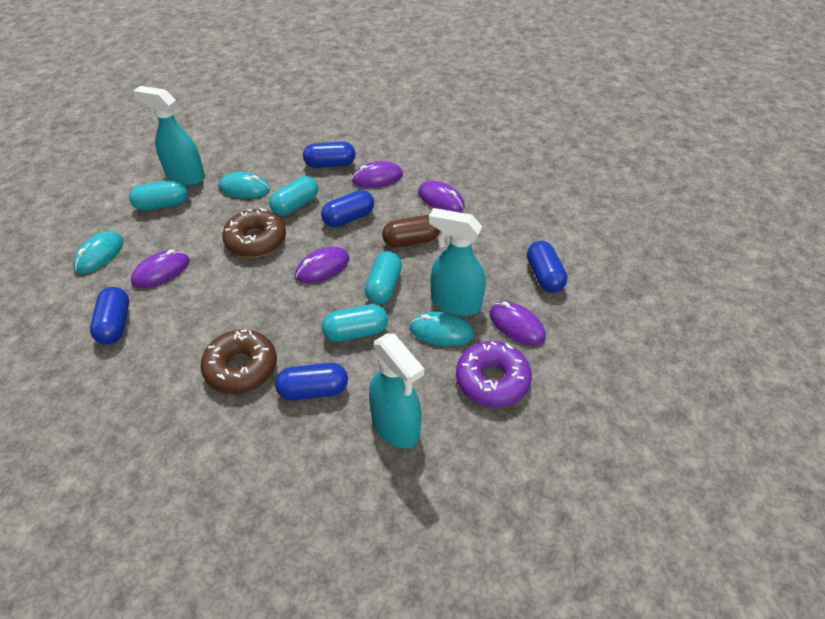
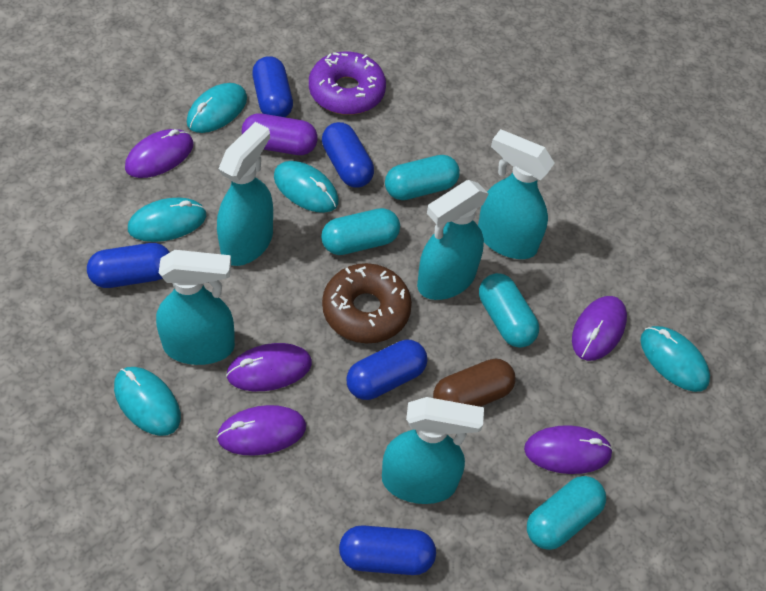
brown donut: 2 -> 1
purple capsule: 0 -> 1
turquoise mouse: 3 -> 5
turquoise spray bottle: 3 -> 5

